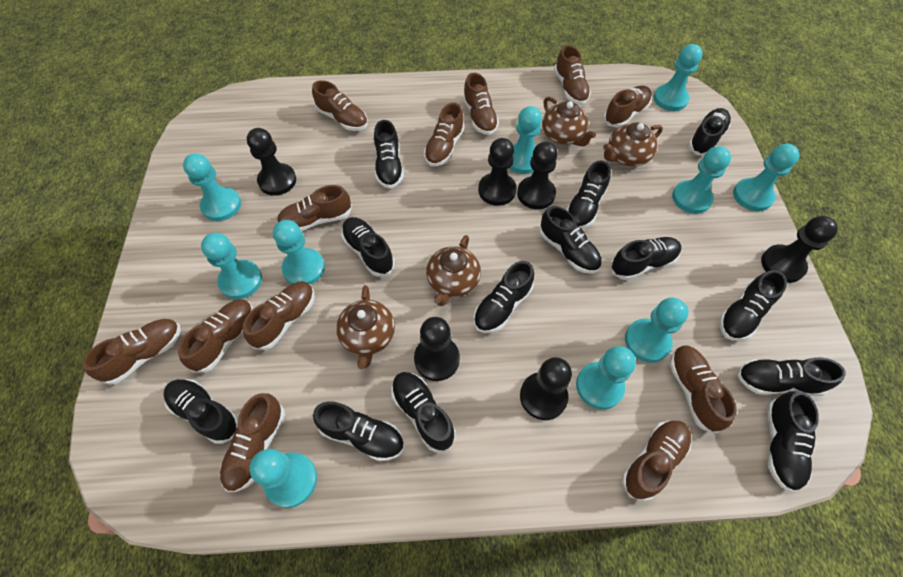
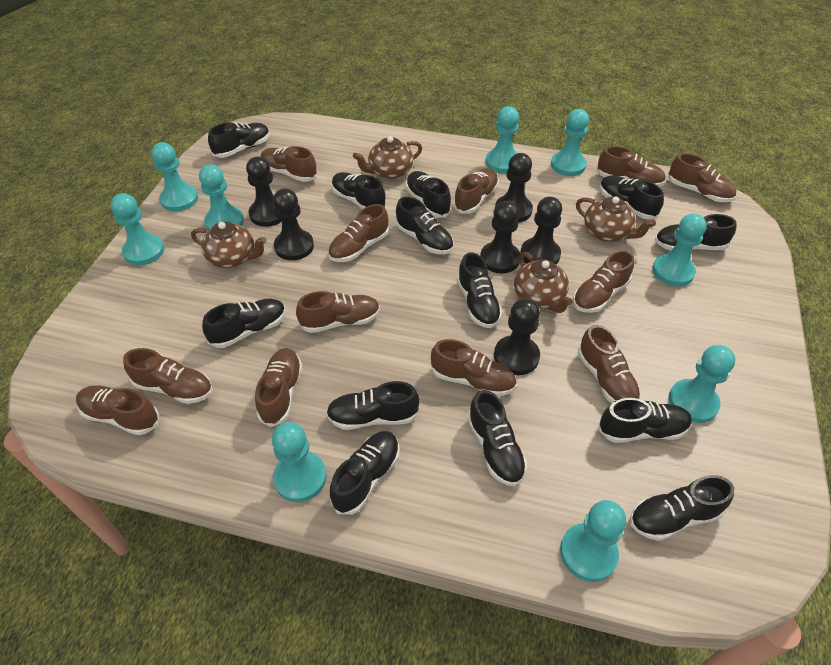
turquoise pawn: 10 -> 9

